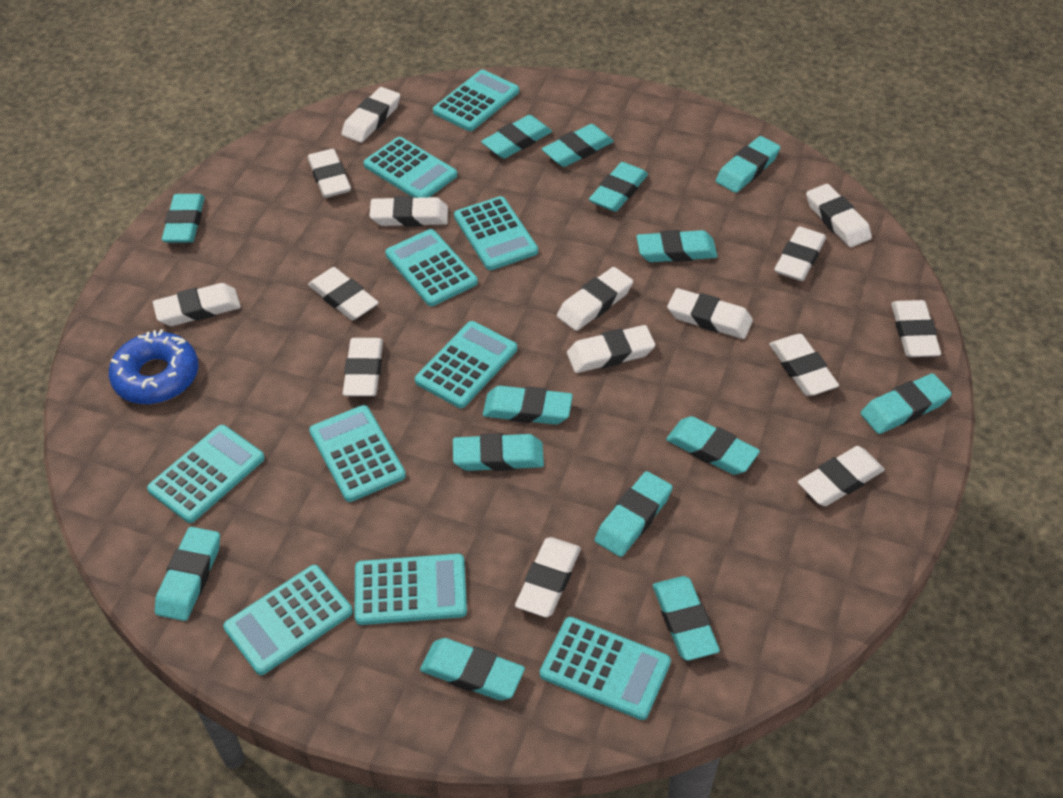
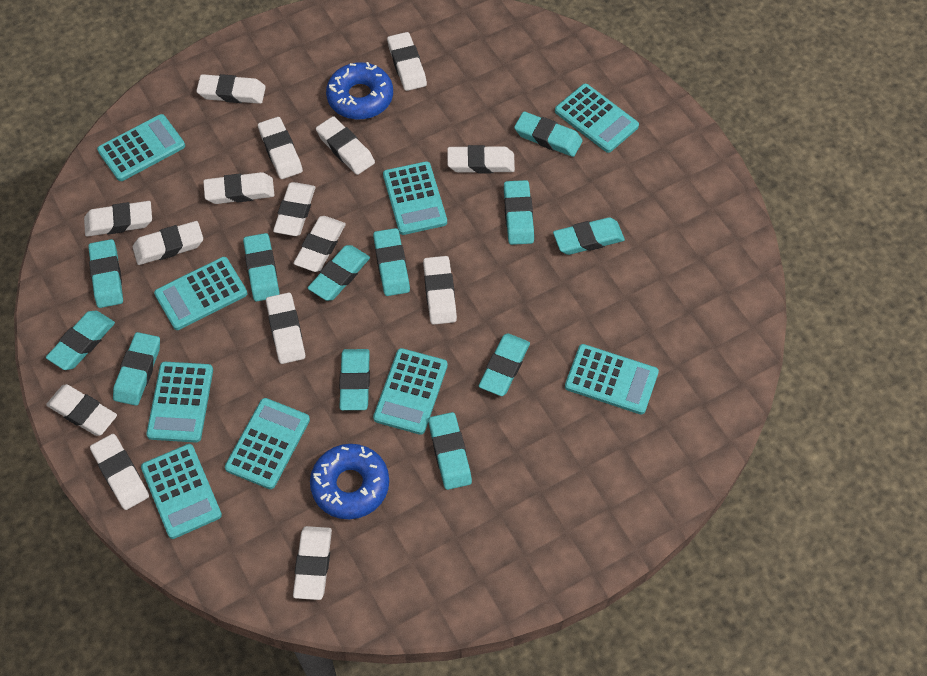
blue donut: 1 -> 2
turquoise calculator: 10 -> 9
turquoise eraser: 14 -> 12

